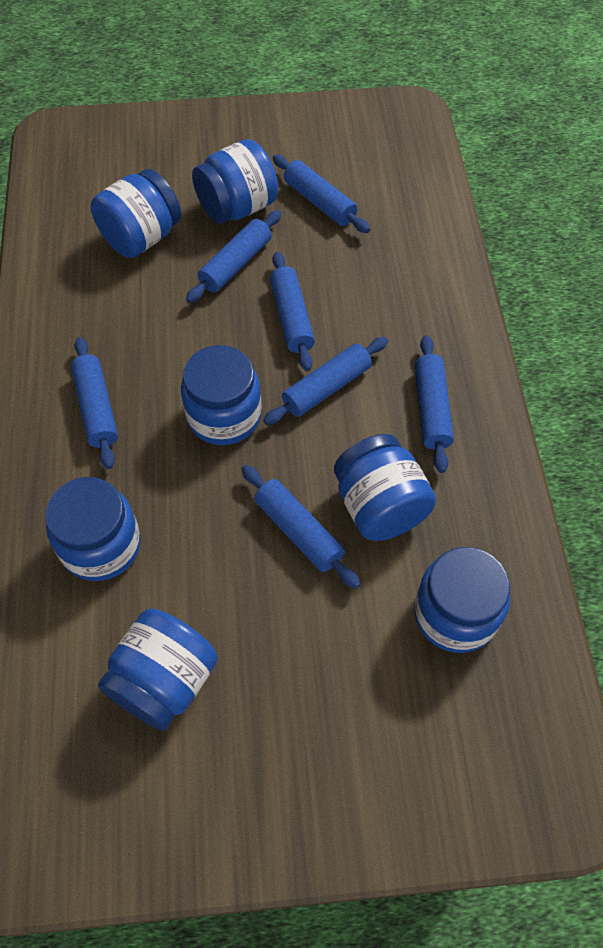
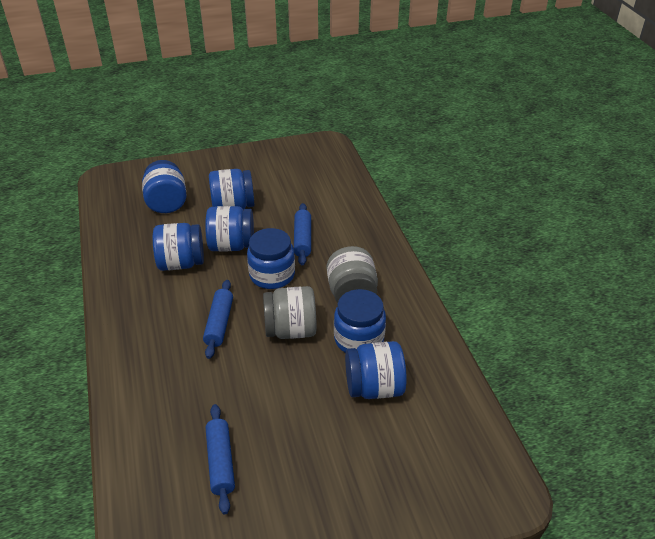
blue rolling pin: 7 -> 3
grey jar: 0 -> 2

